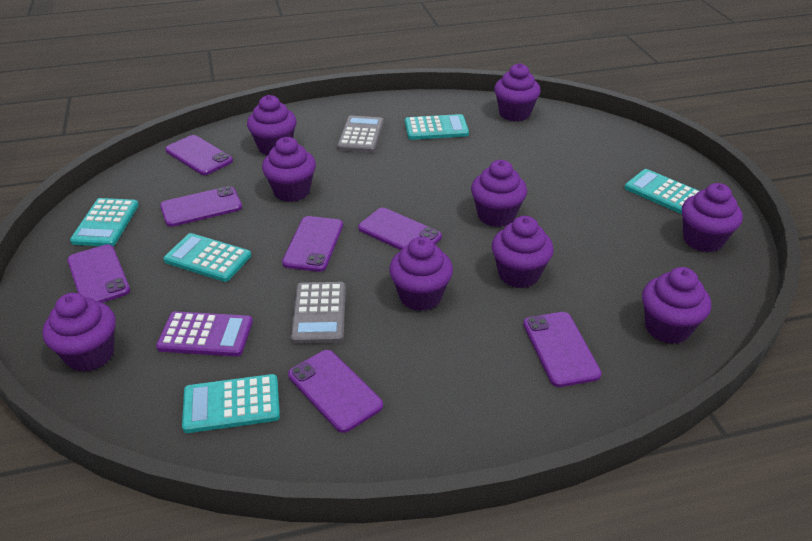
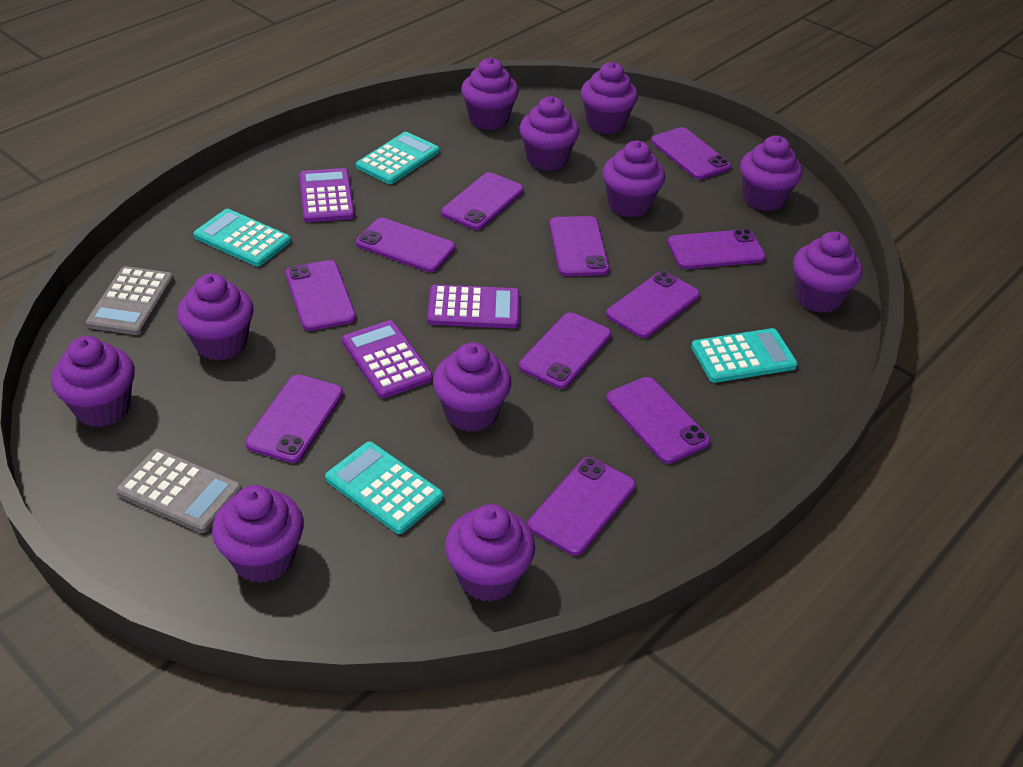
purple calculator: 1 -> 3
purple cupcake: 9 -> 11
purple phone: 7 -> 11
turquoise calculator: 5 -> 4

